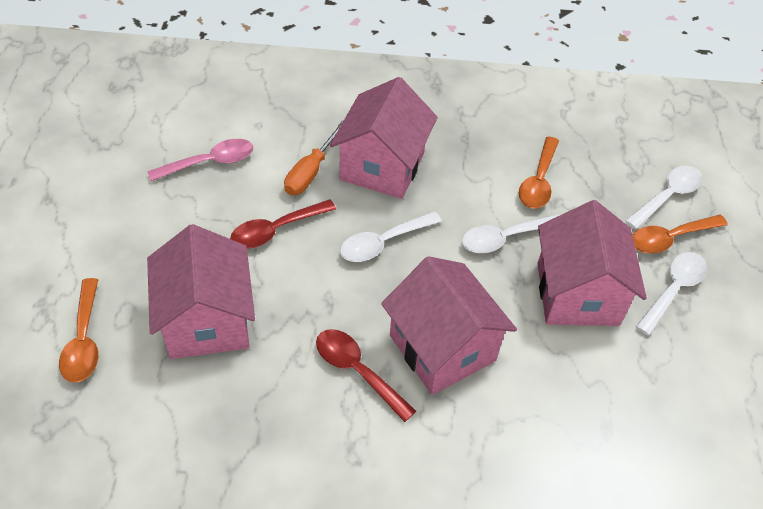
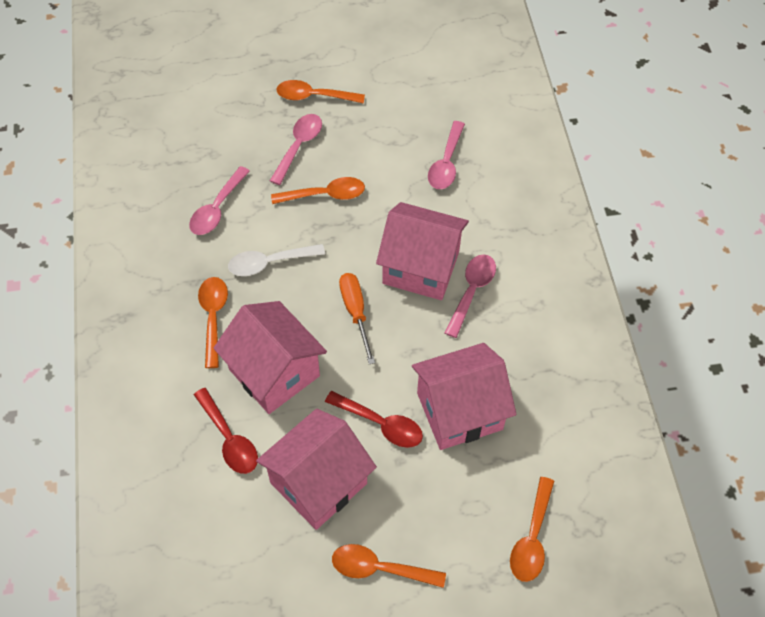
orange spoon: 3 -> 5
pink spoon: 1 -> 4
white spoon: 4 -> 1

